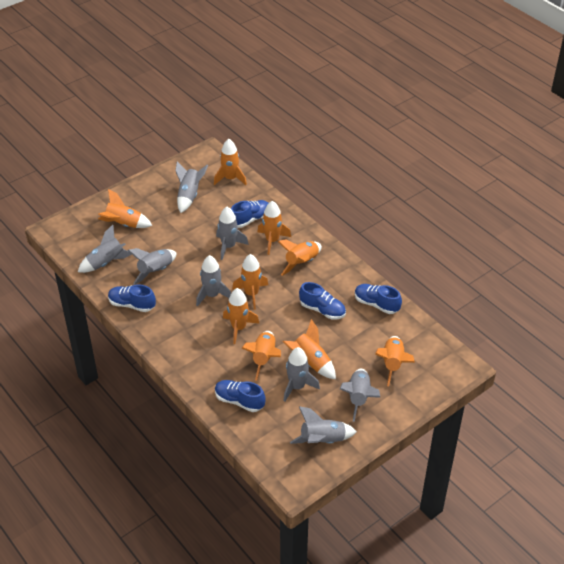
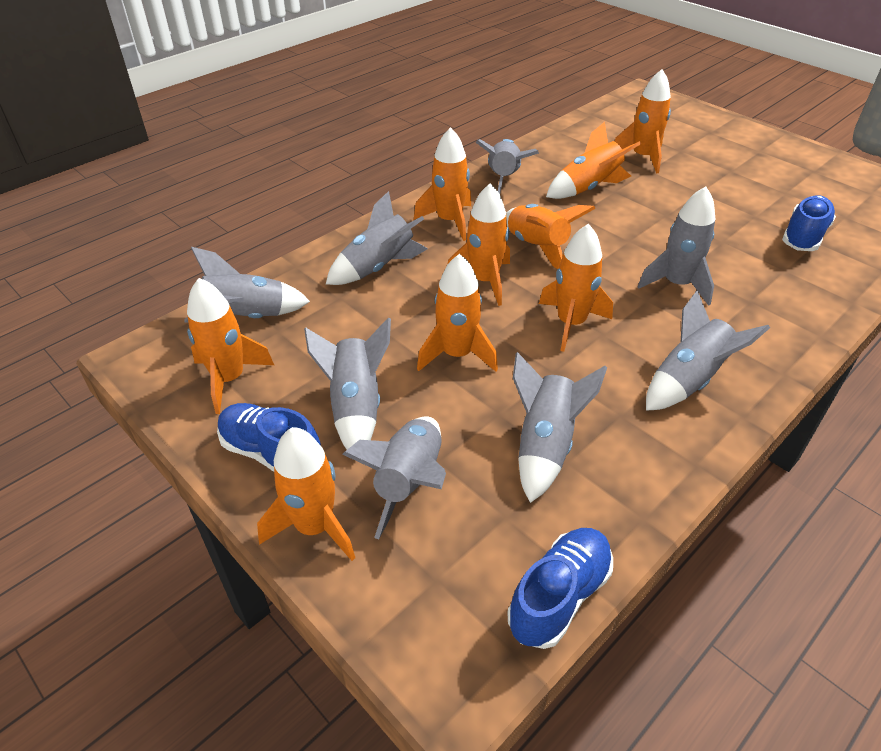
blue shoe: 5 -> 3

